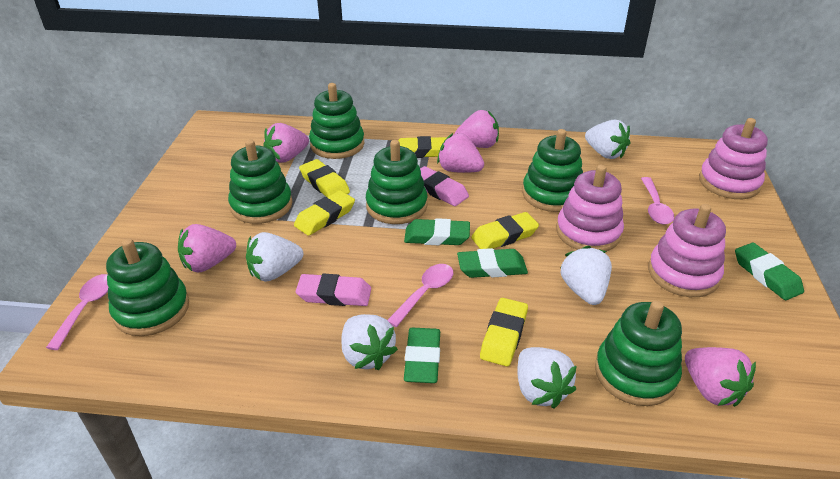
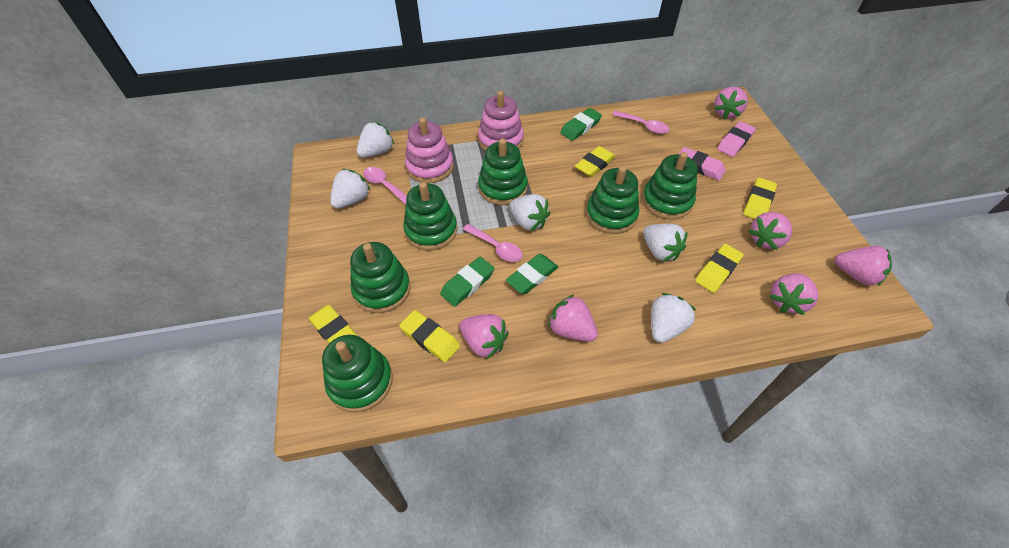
green eraser: 4 -> 3
pink stacking toy: 3 -> 2
pink strawberry: 5 -> 6

